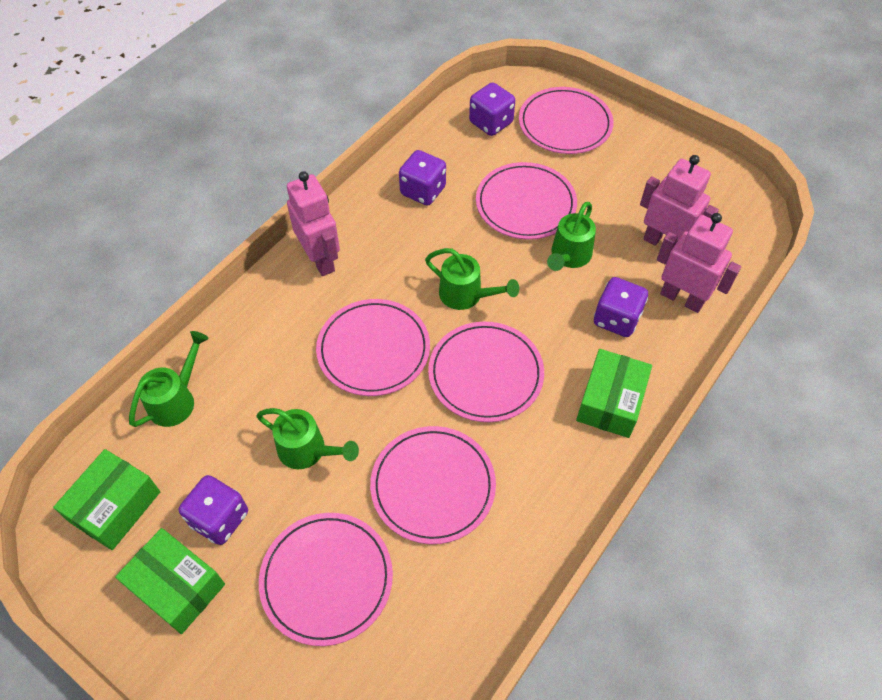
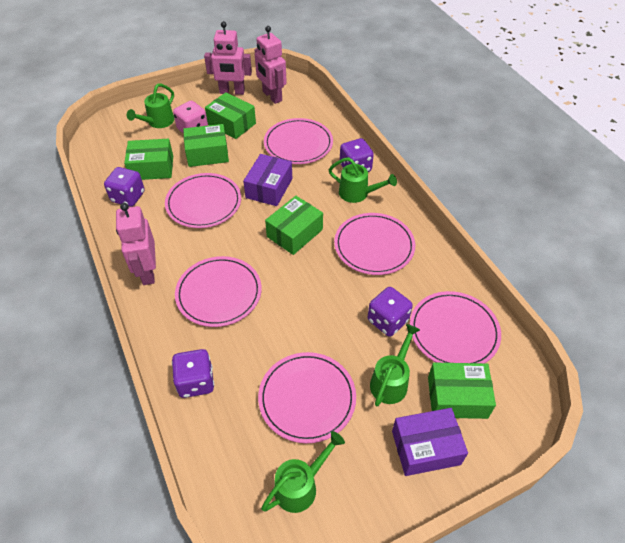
green box: 3 -> 5
pink dice: 0 -> 1
purple box: 0 -> 2

